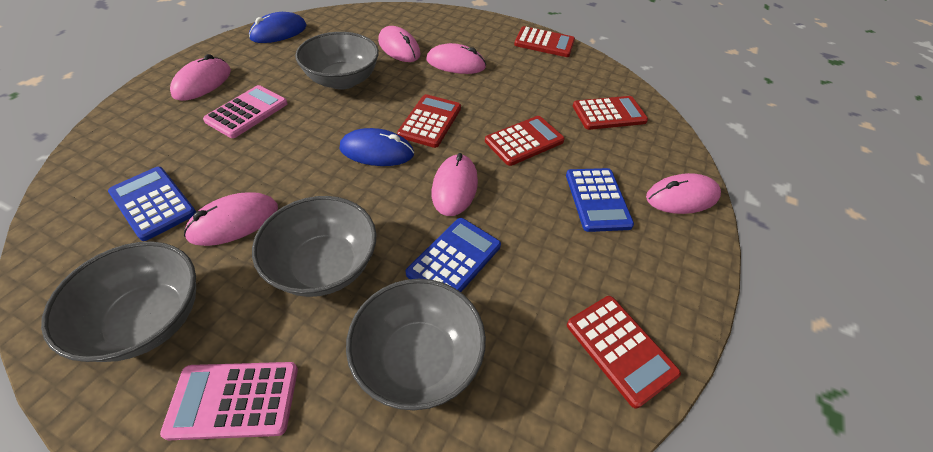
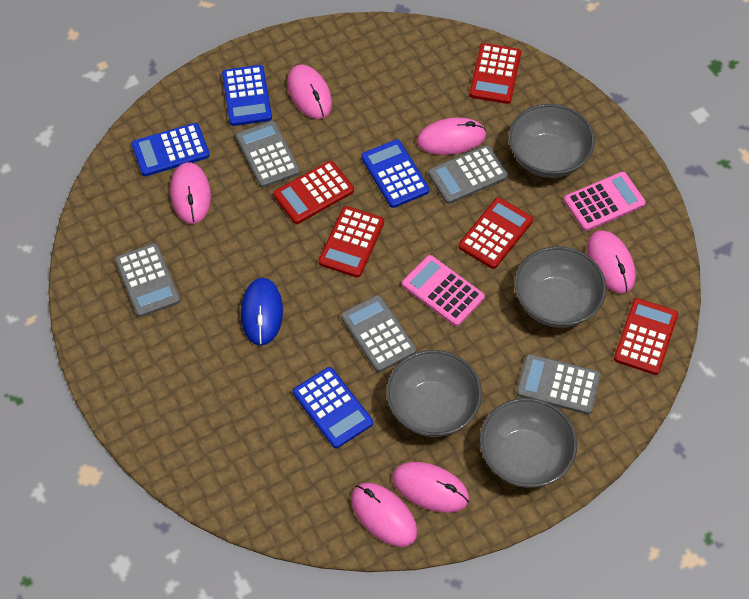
blue calculator: 3 -> 4
blue mouse: 2 -> 1
grey calculator: 0 -> 5

